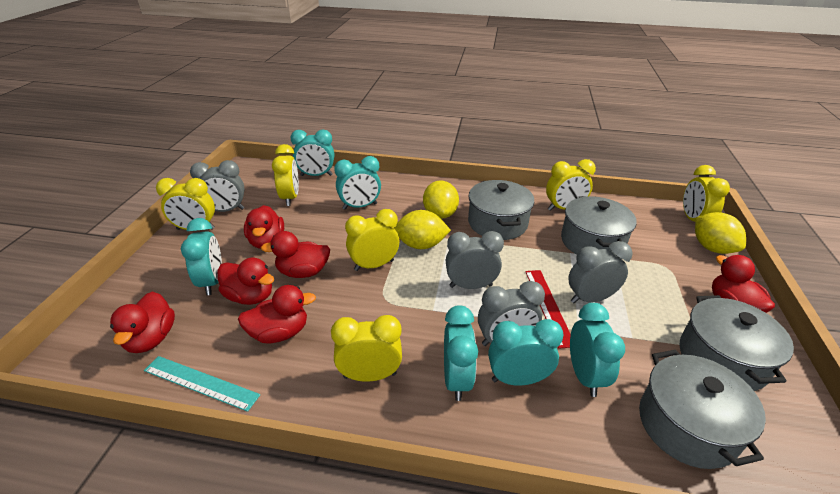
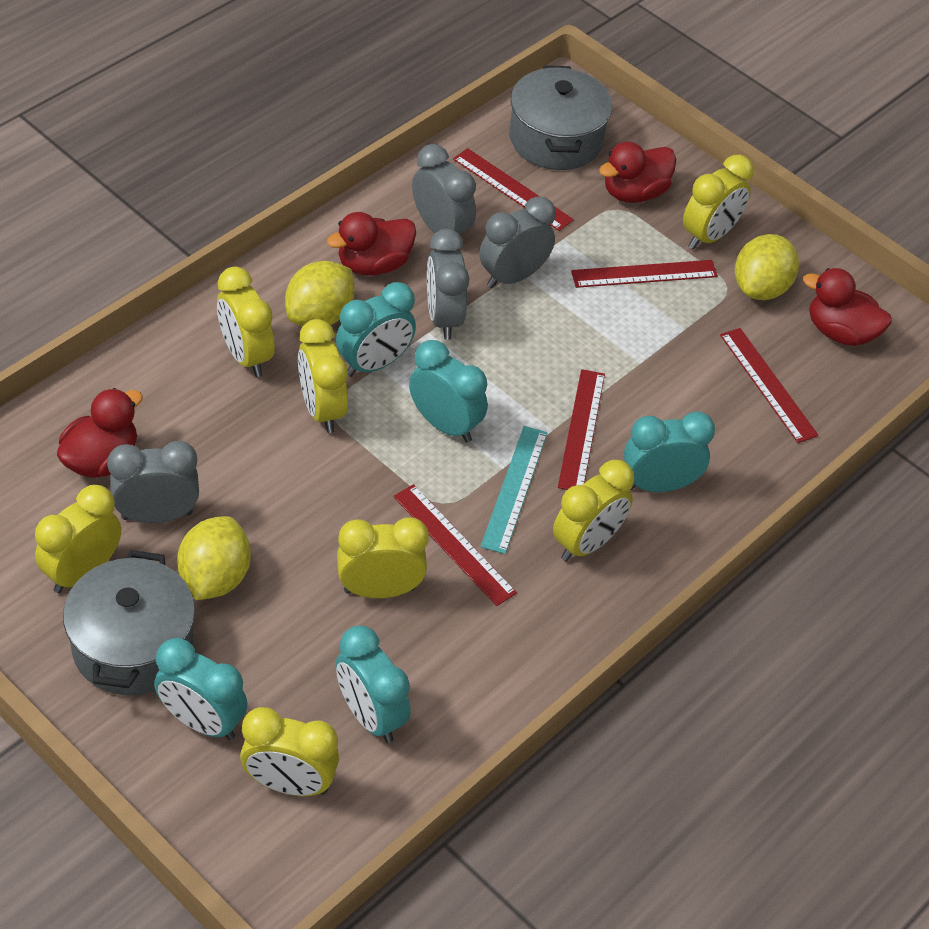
grey pot: 4 -> 2
red duck: 6 -> 4
red ruler: 1 -> 5
turquoise clock: 6 -> 5
yellow clock: 6 -> 7

